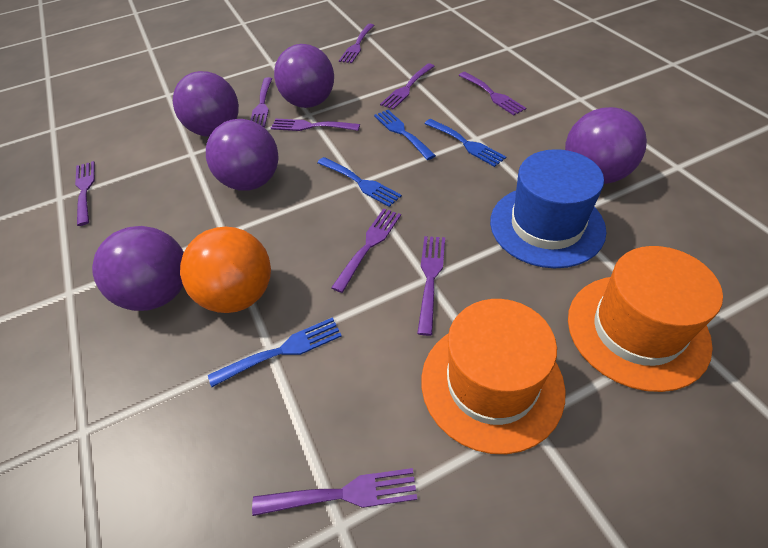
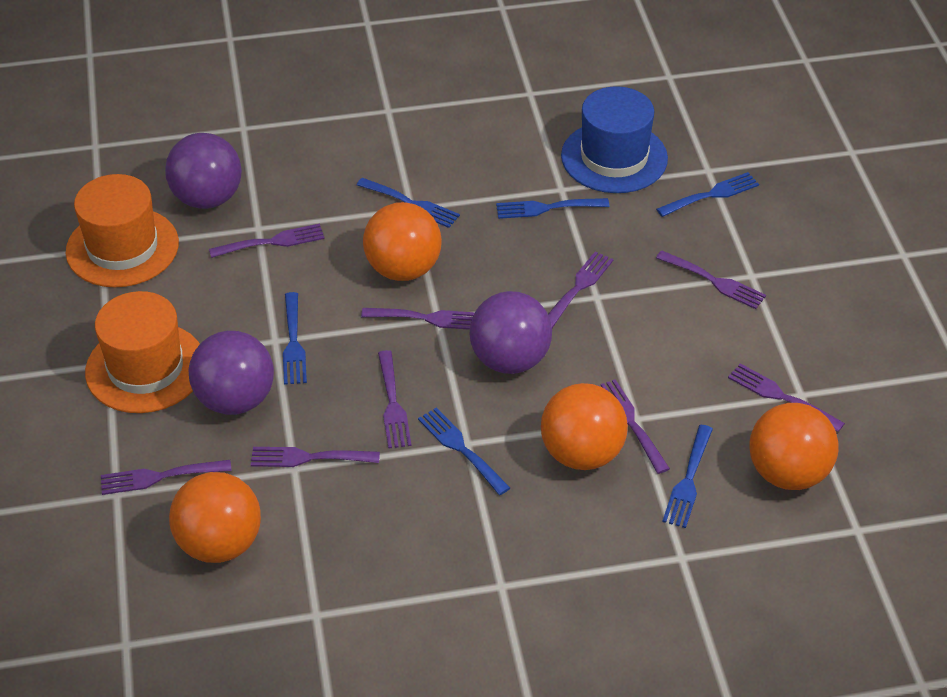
blue fork: 4 -> 6
orange ball: 1 -> 4
purple ball: 5 -> 3

